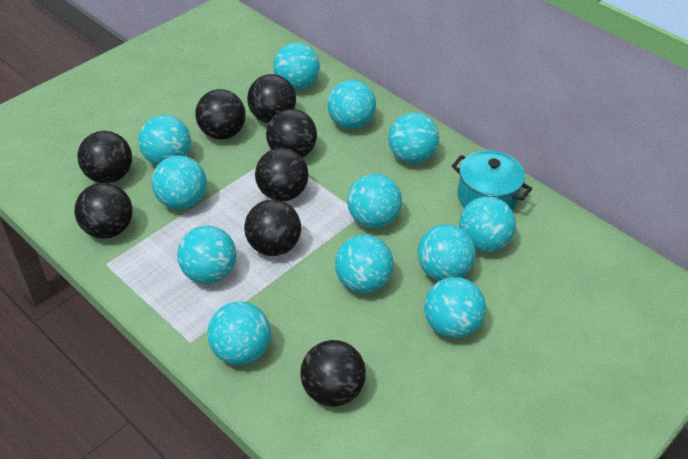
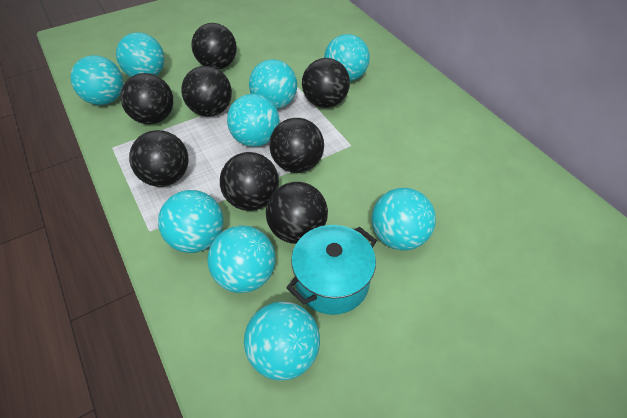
turquoise ball: 12 -> 9

